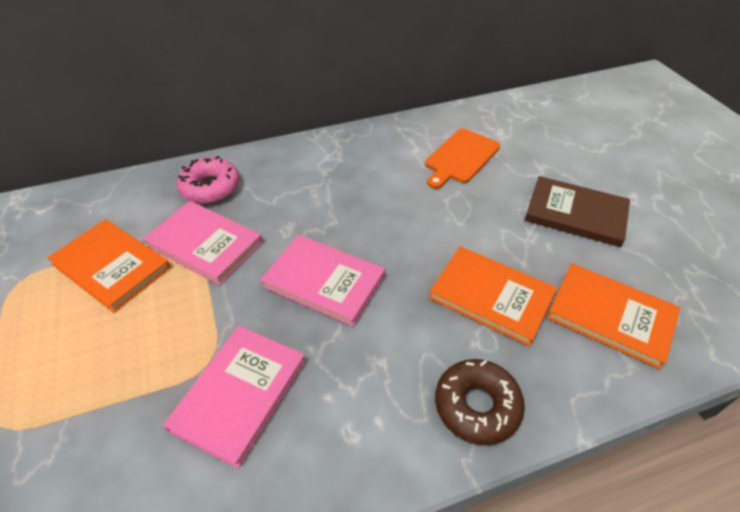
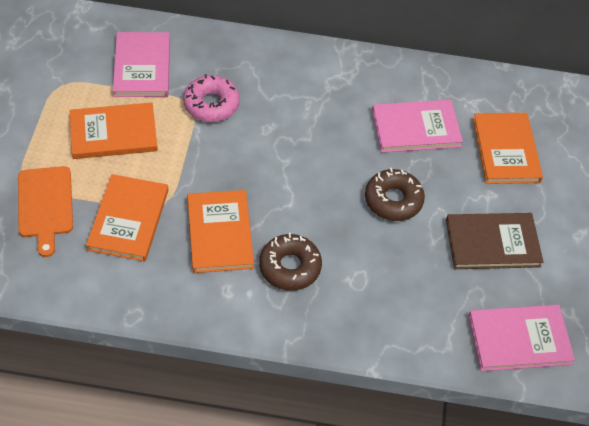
brown donut: 1 -> 2
orange book: 3 -> 4

